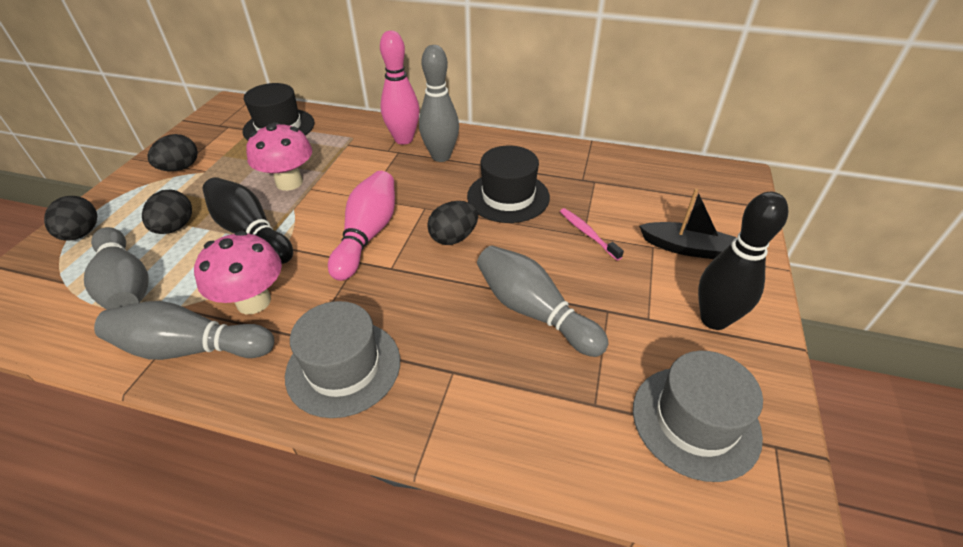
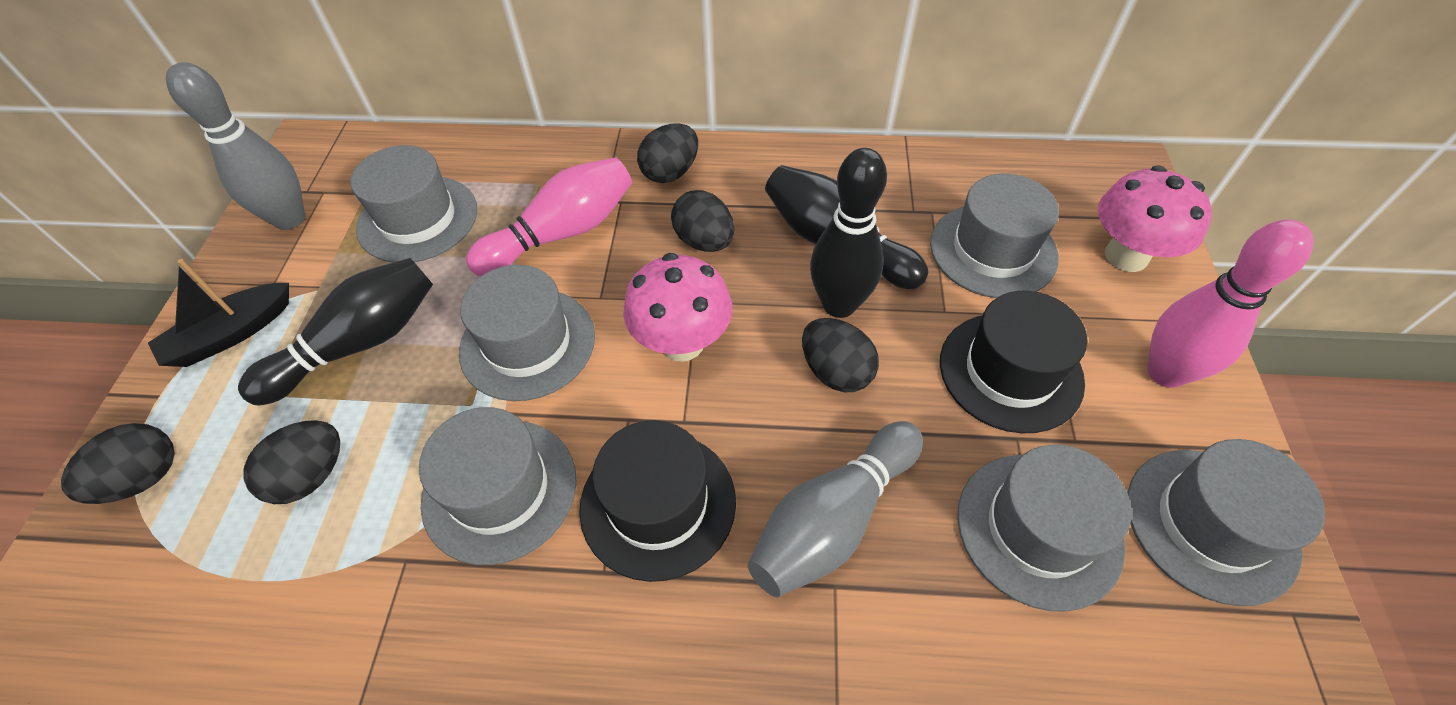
black bowling pin: 2 -> 3
black egg: 4 -> 5
grey bowling pin: 4 -> 2
grey hat: 2 -> 6
pink toothbrush: 1 -> 0

